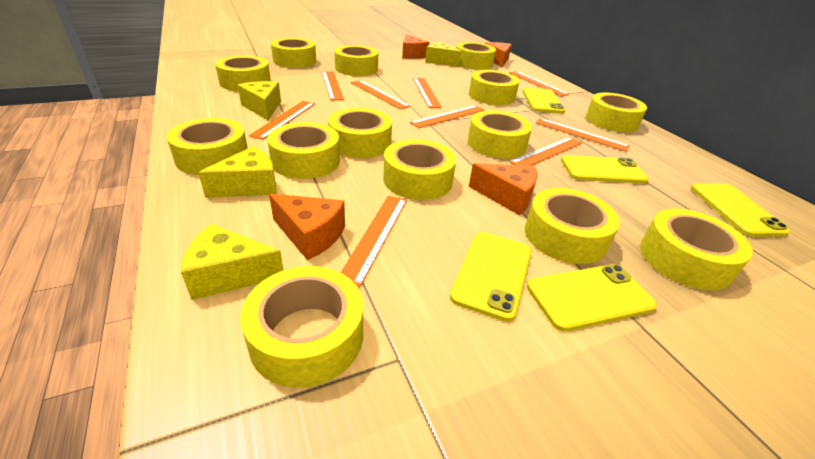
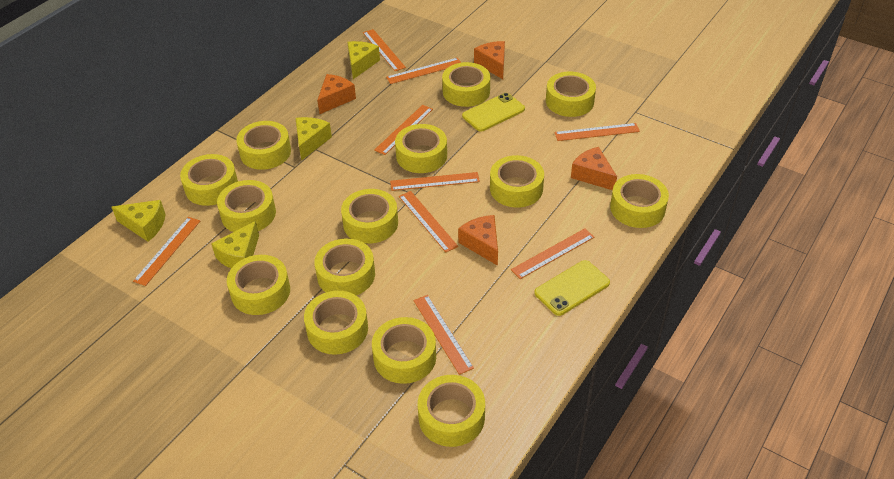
yellow phone: 5 -> 2

